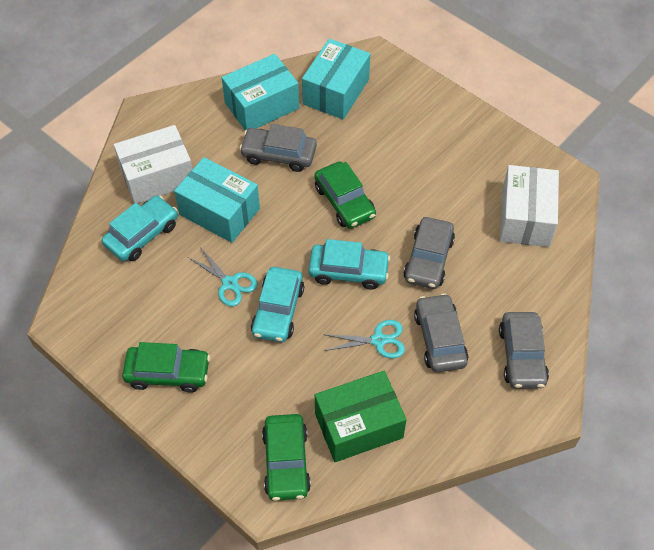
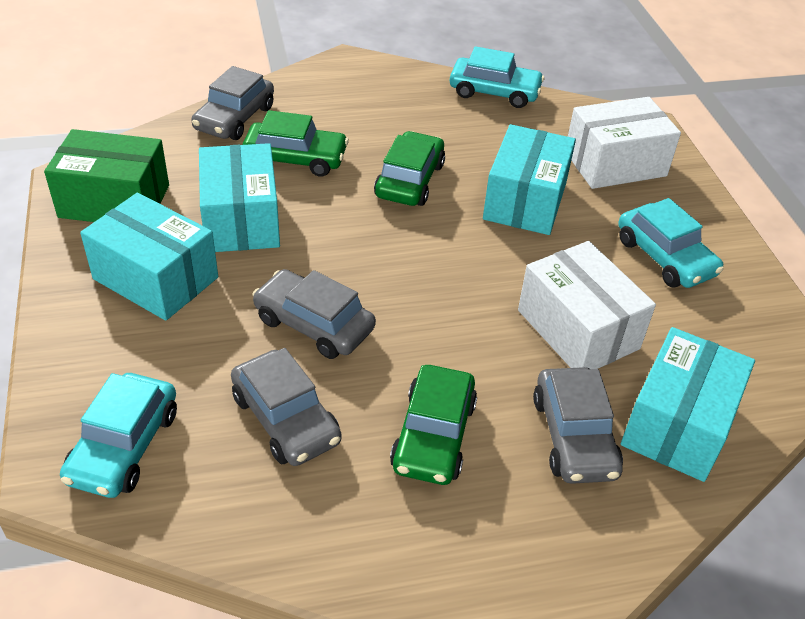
turquoise box: 3 -> 4
turquoise scissors: 2 -> 0

